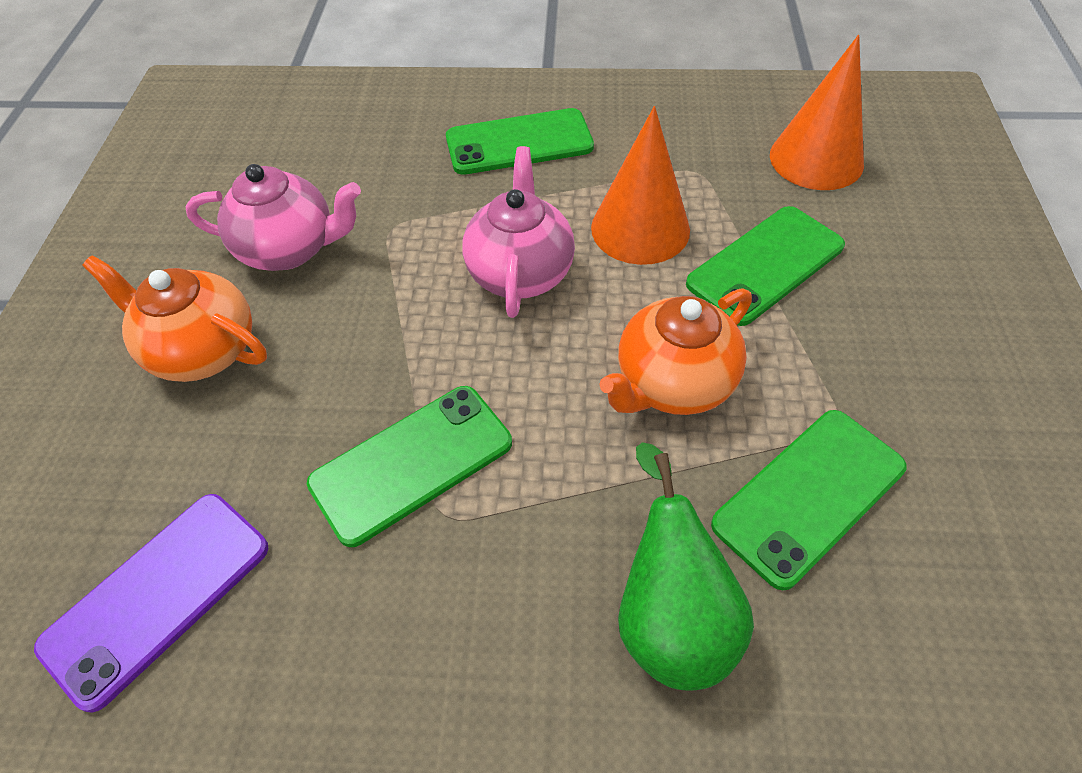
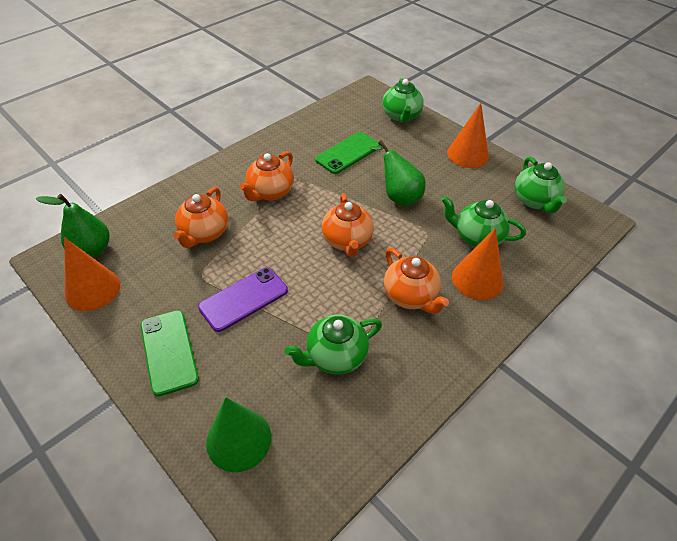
green cone: 0 -> 1
green pear: 1 -> 2
green phone: 4 -> 2
green teapot: 0 -> 4
orange cone: 2 -> 3
orange teapot: 2 -> 4
pink teapot: 2 -> 0

